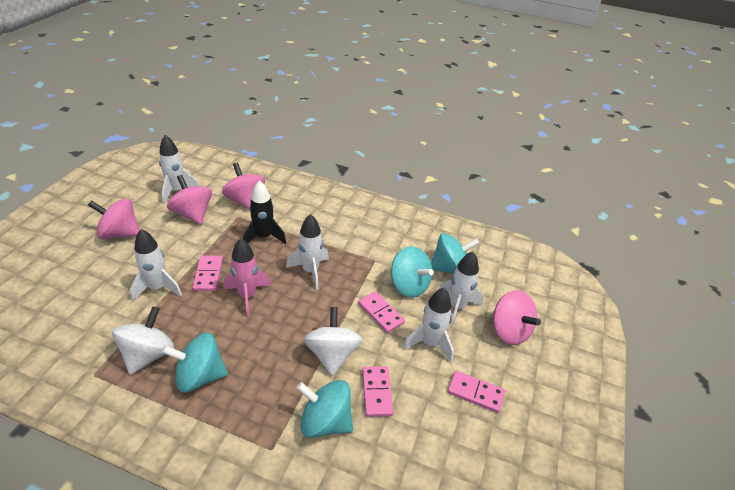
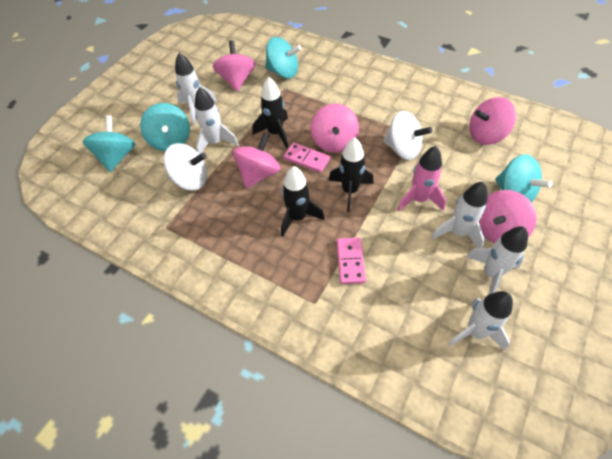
black rocket: 1 -> 3
pink domino: 4 -> 2
pink spinning top: 4 -> 5

